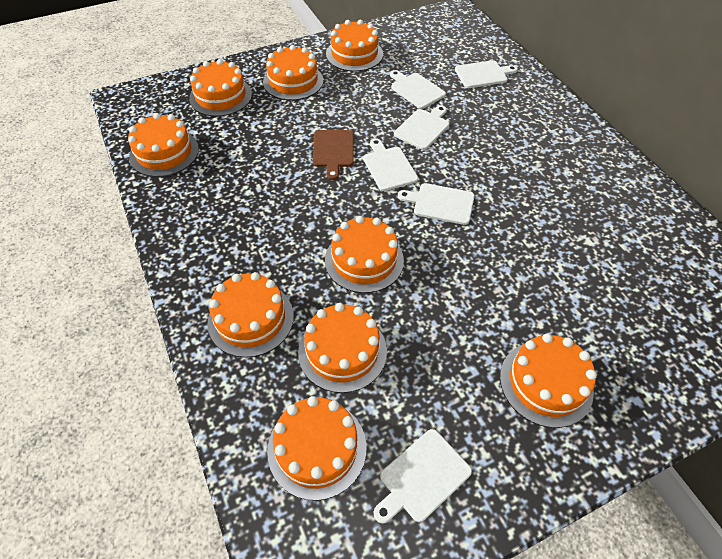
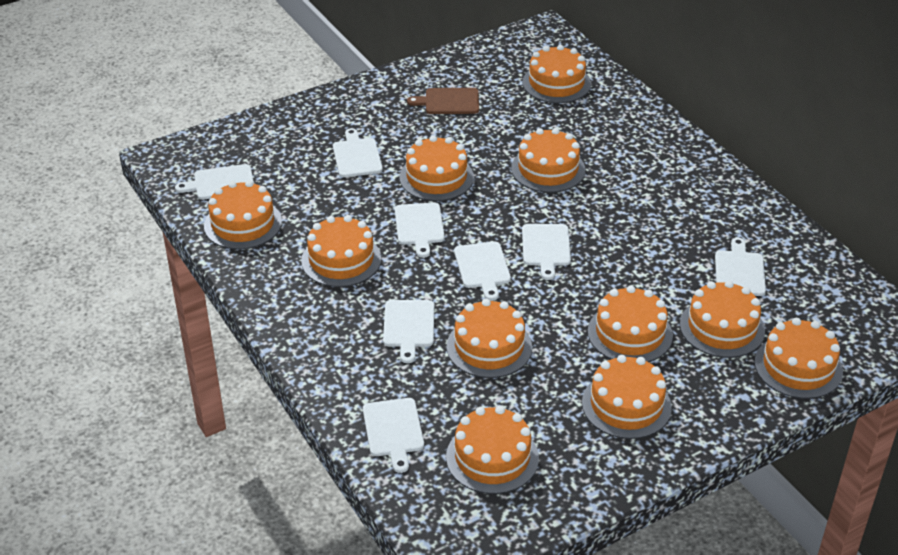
orange cake: 9 -> 11
white cutting board: 6 -> 8

